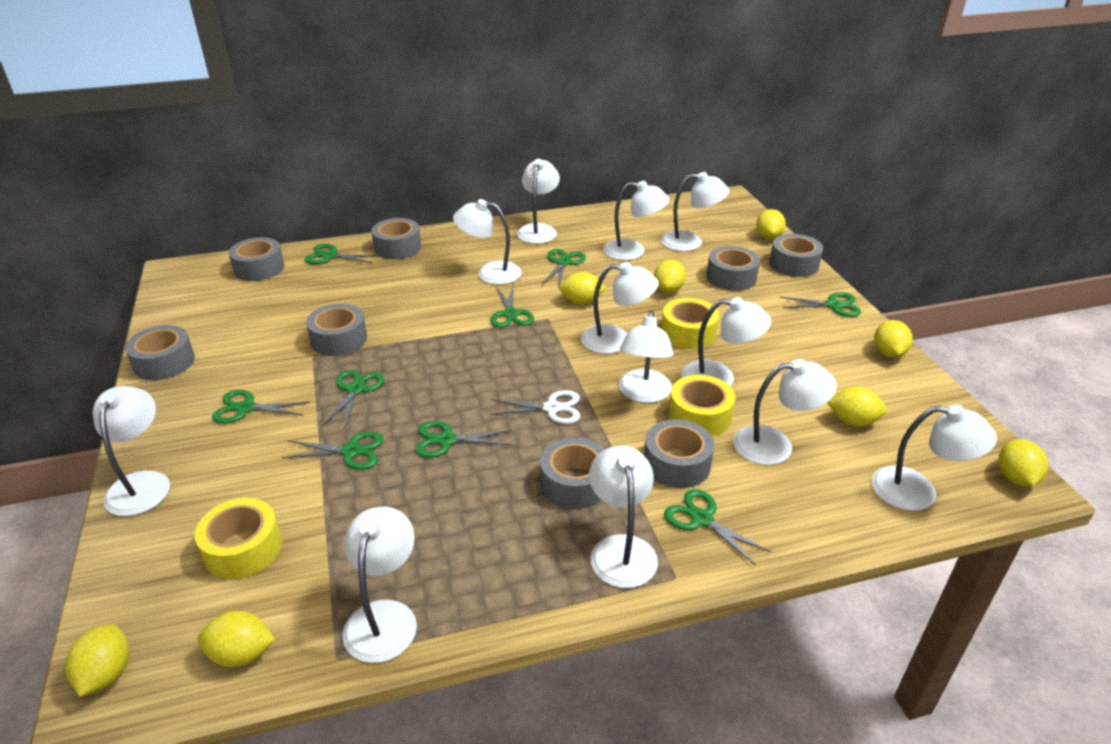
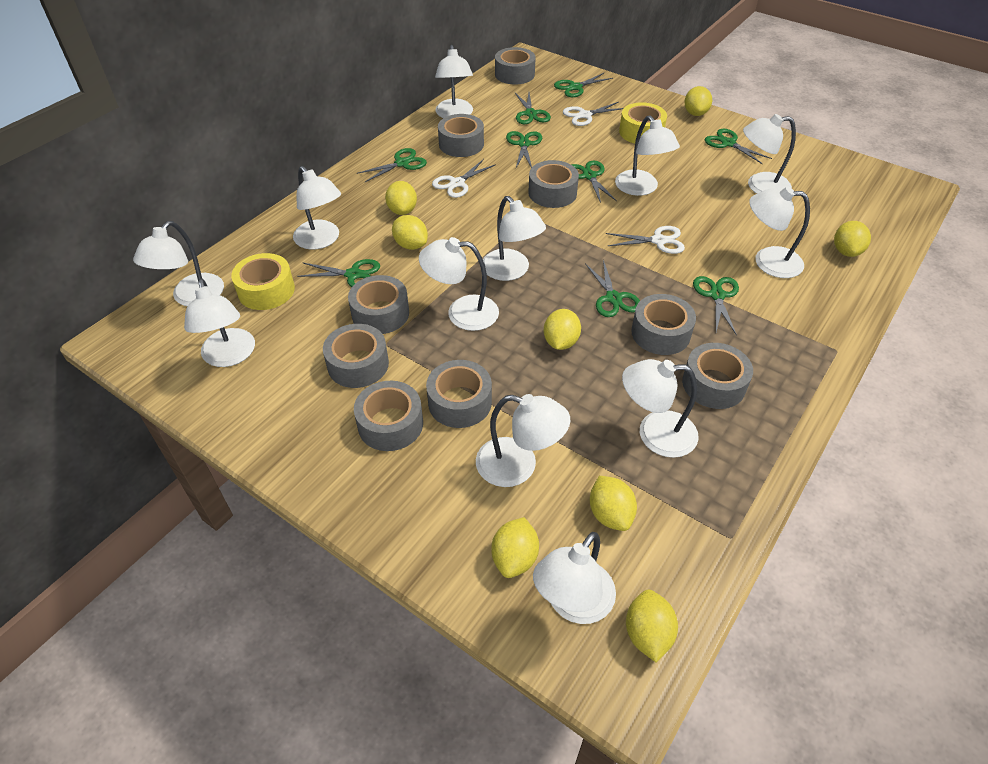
grey tape: 8 -> 9
white scissors: 1 -> 3
yellow tape: 3 -> 2

